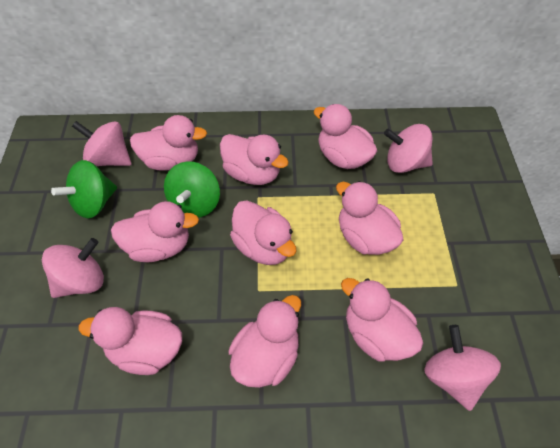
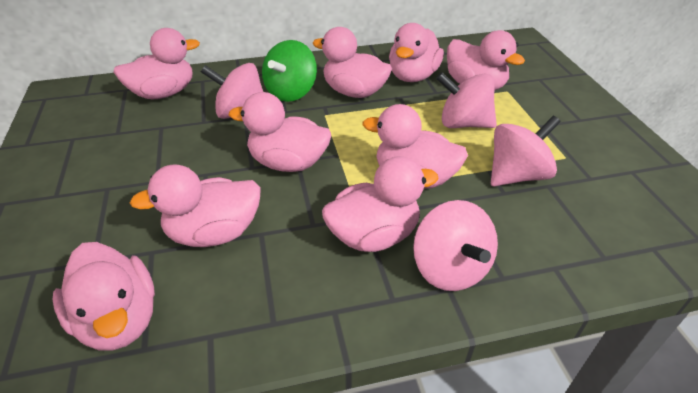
green spinning top: 2 -> 1

